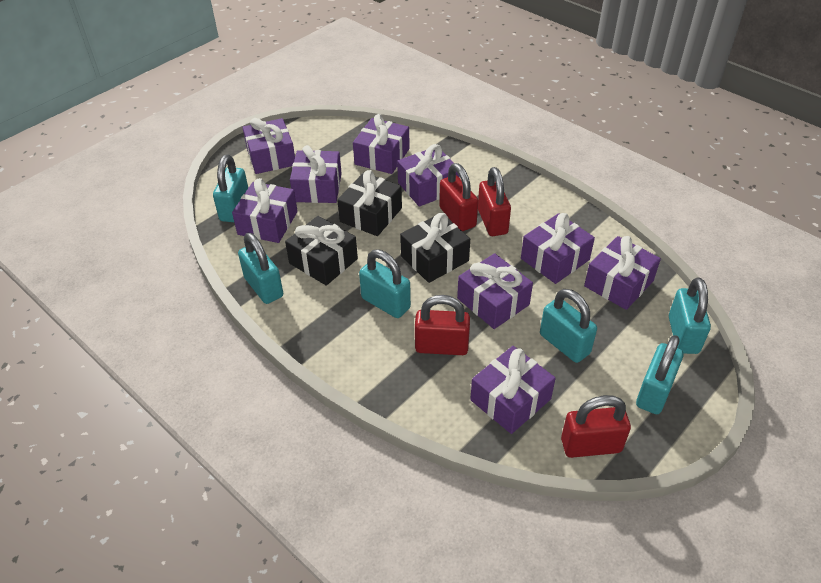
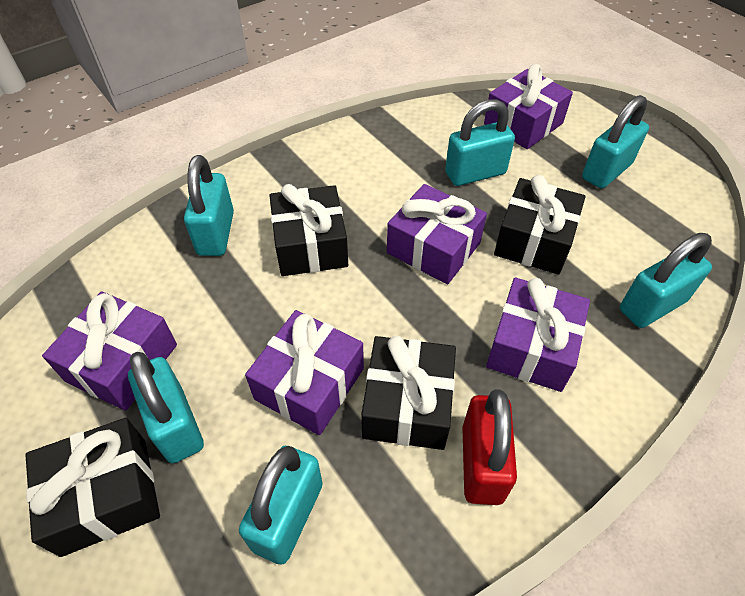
black gift: 3 -> 4
purple gift: 9 -> 5
red padlock: 4 -> 1

